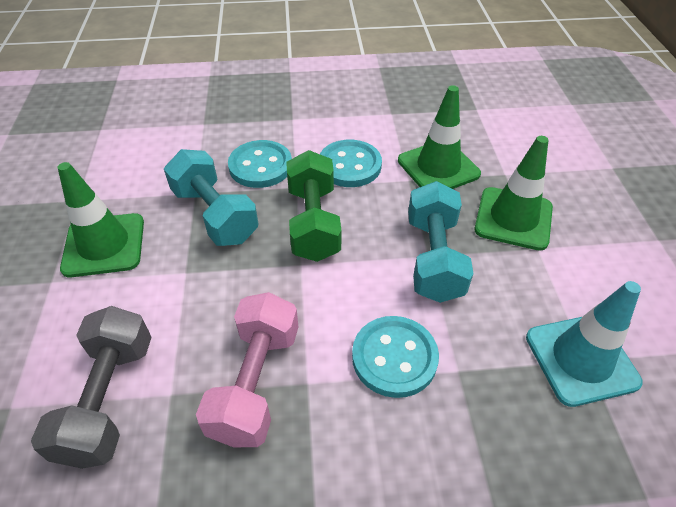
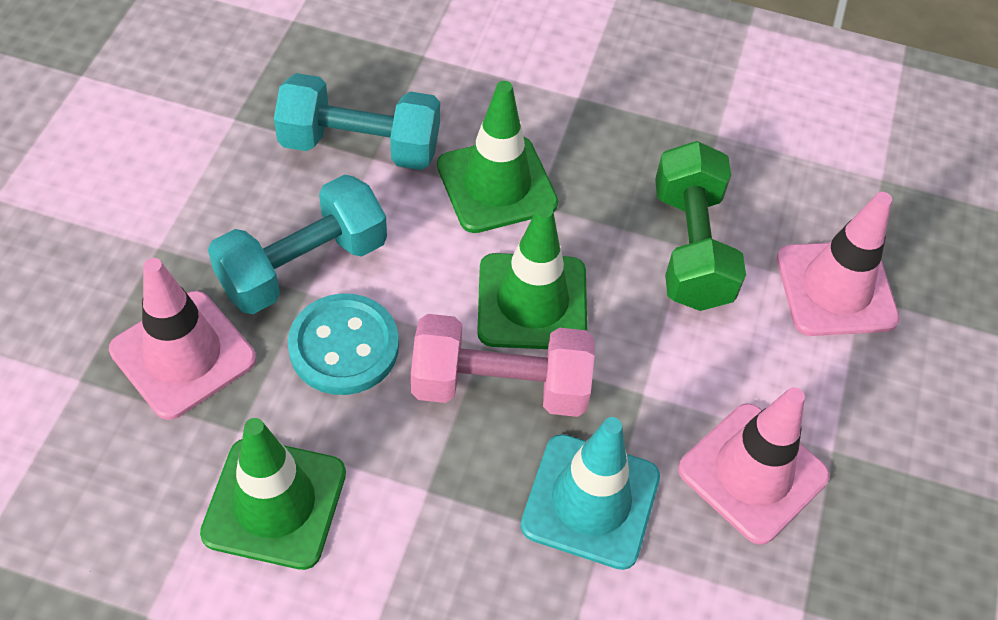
grey dumbbell: 1 -> 0
pink traffic cone: 0 -> 3
turquoise button: 3 -> 1

